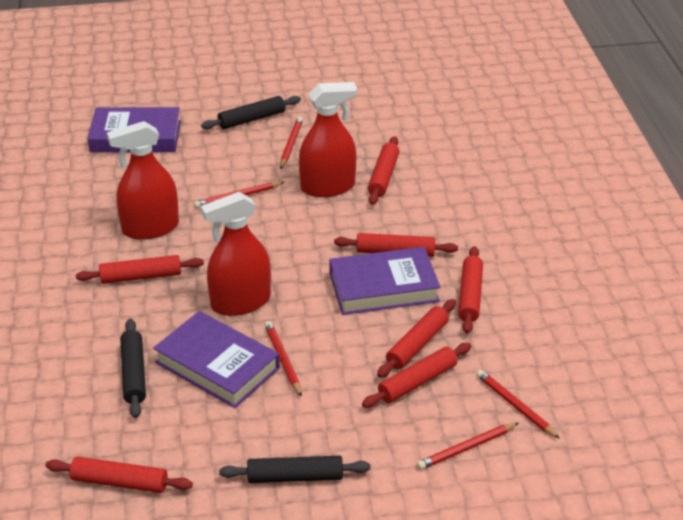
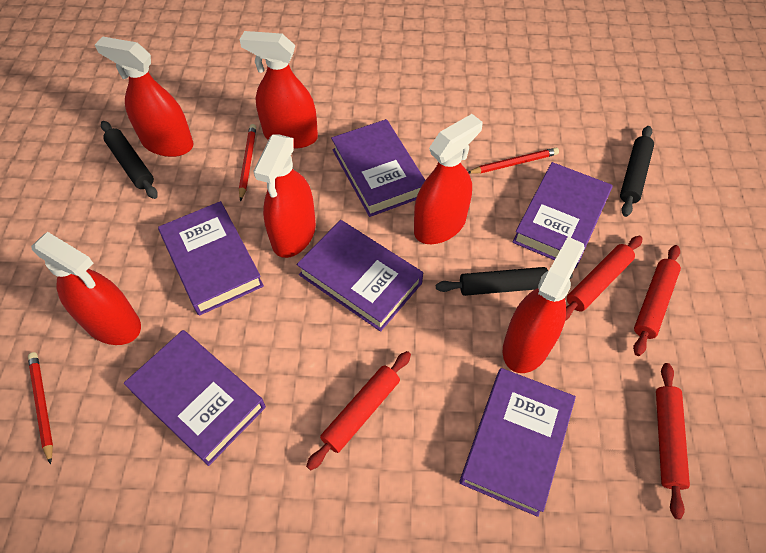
purple book: 3 -> 6
red pencil: 5 -> 3
red rolling pin: 7 -> 4
red spray bottle: 3 -> 6

